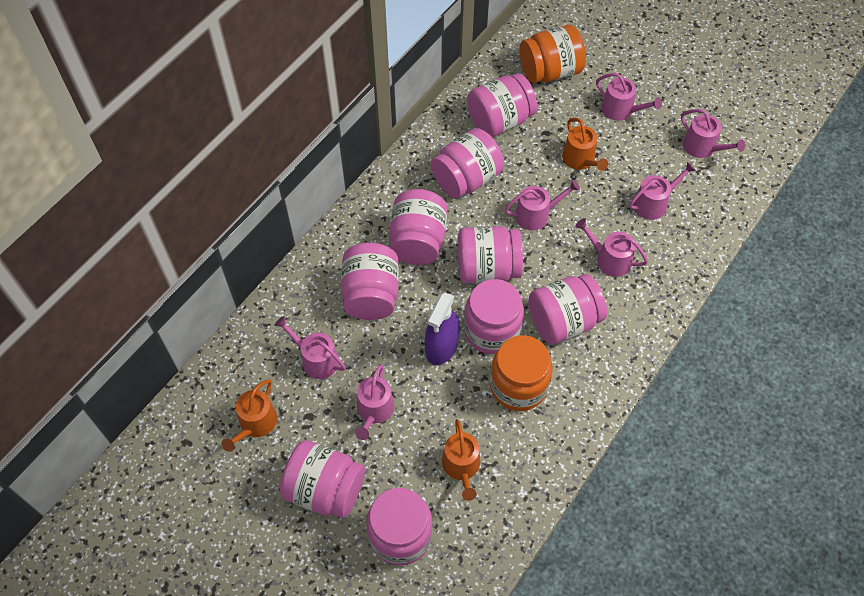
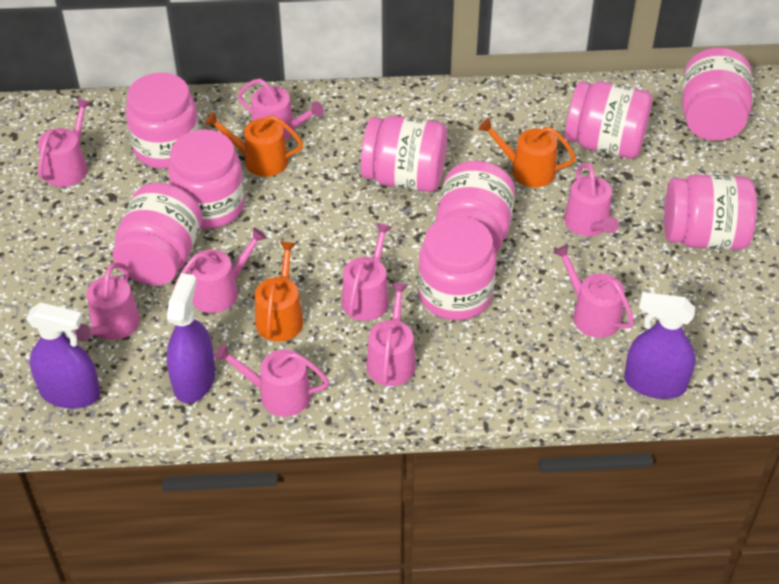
orange jar: 2 -> 0
pink watering can: 7 -> 9
purple spray bottle: 1 -> 3

